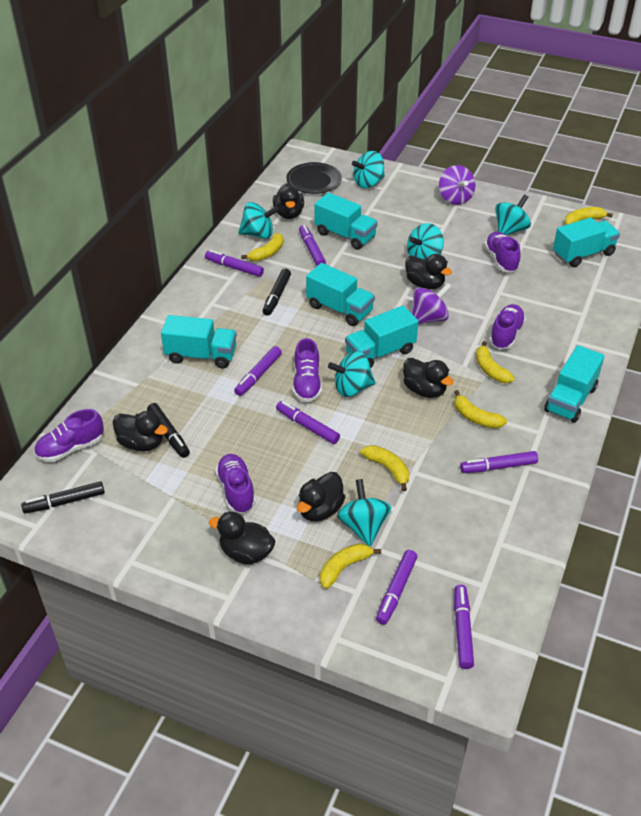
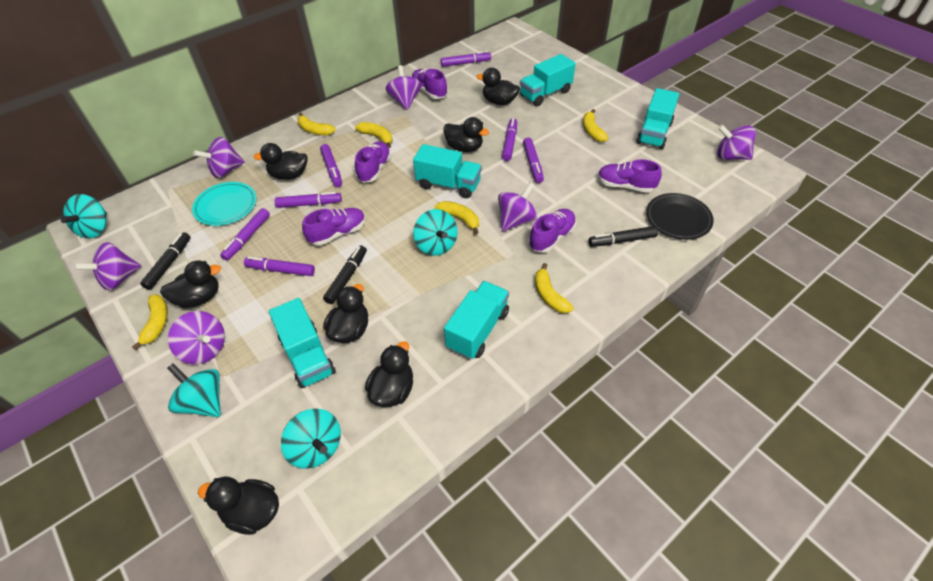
black duck: 6 -> 7
purple spinning top: 2 -> 6
turquoise plate: 0 -> 1
turquoise spinning top: 6 -> 4
turquoise truck: 6 -> 5

